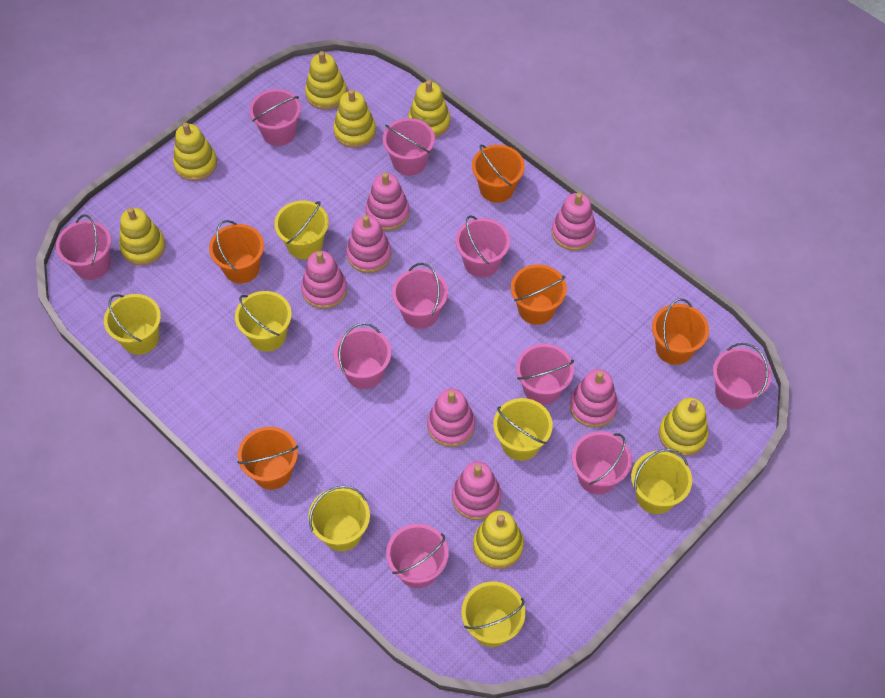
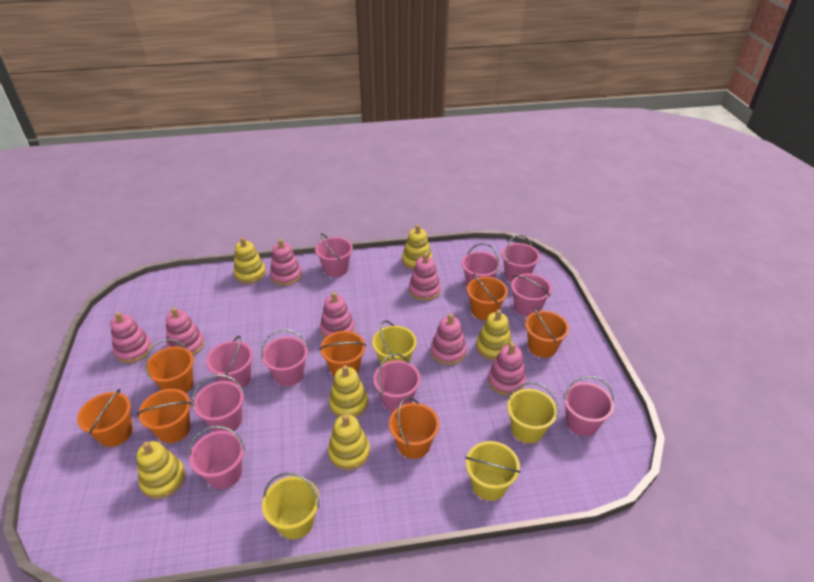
orange bucket: 5 -> 7
yellow bucket: 7 -> 4
yellow stacking toy: 7 -> 6

